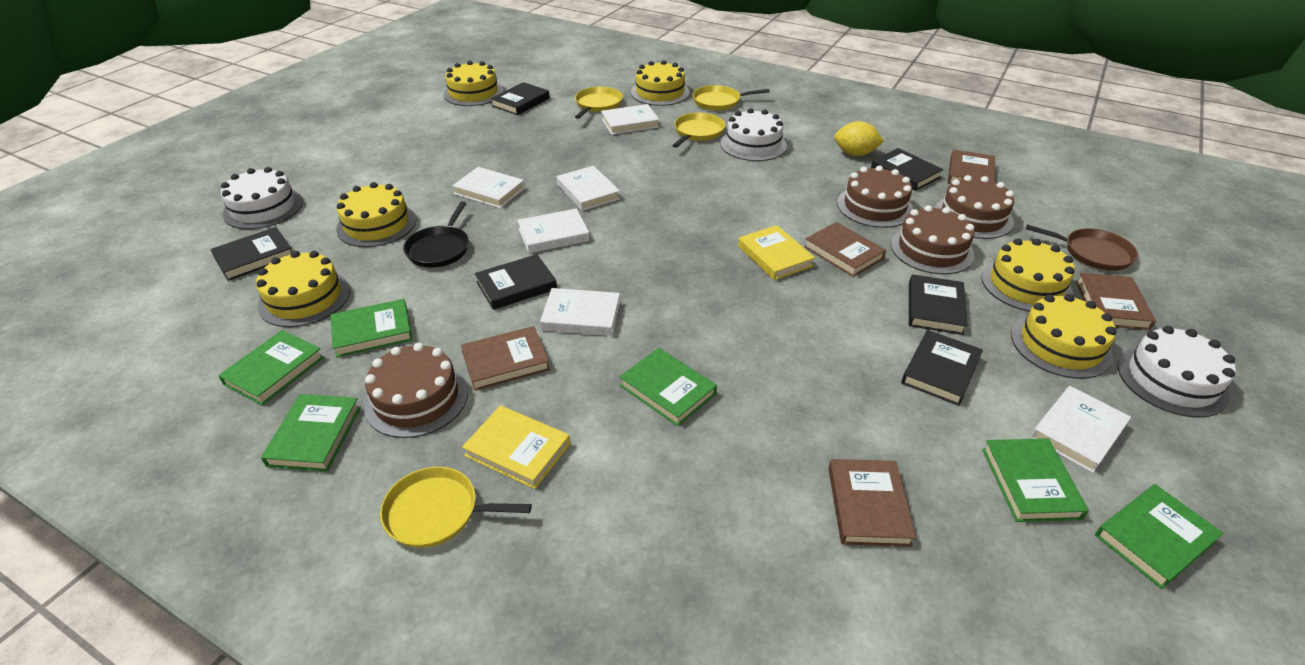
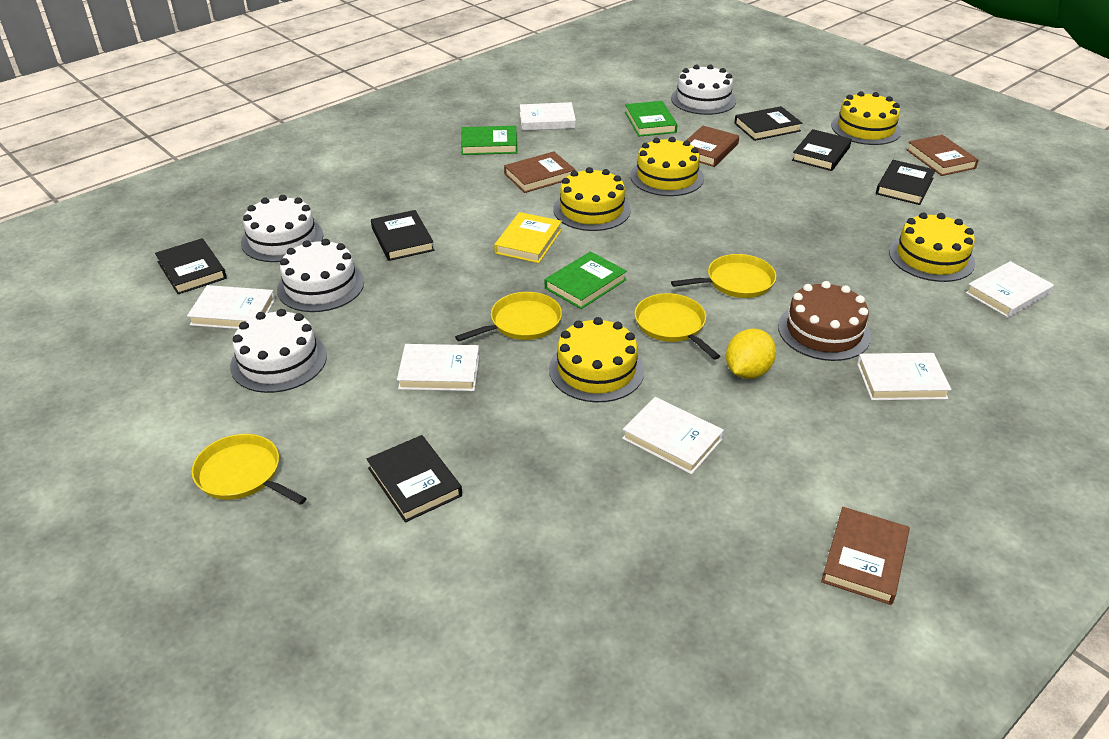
black pan: 1 -> 0
brown book: 5 -> 4
brown cake: 4 -> 1
brown pan: 1 -> 0
green book: 6 -> 3
white cake: 3 -> 4
yellow book: 2 -> 1
yellow cake: 6 -> 5

